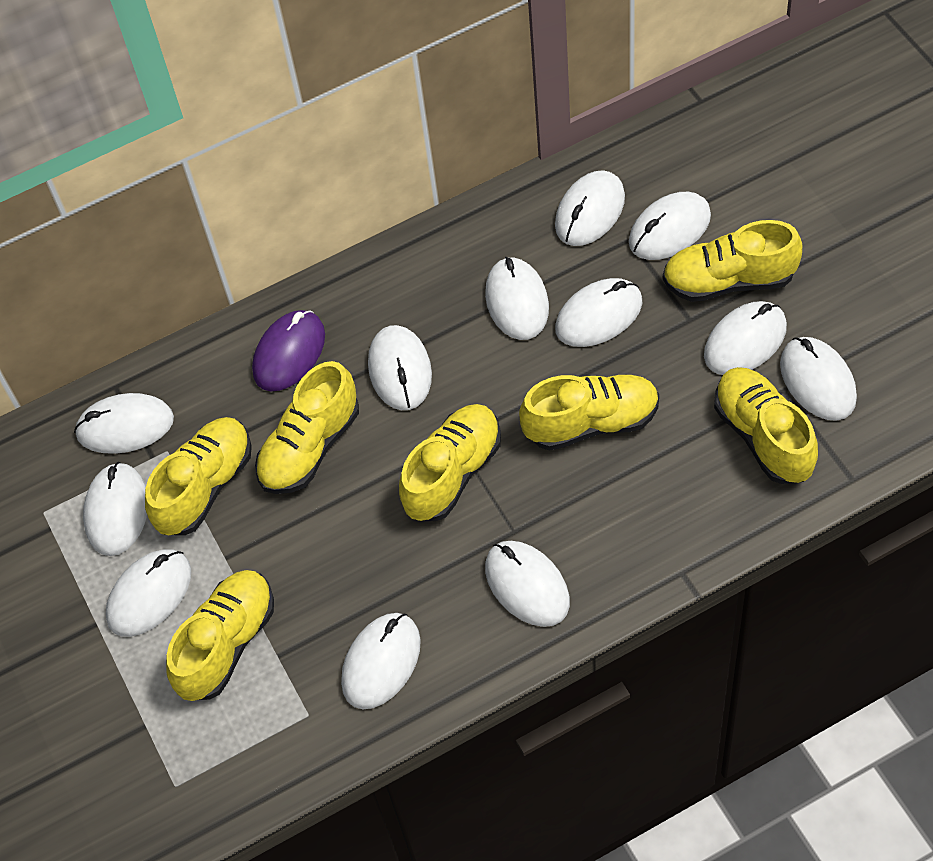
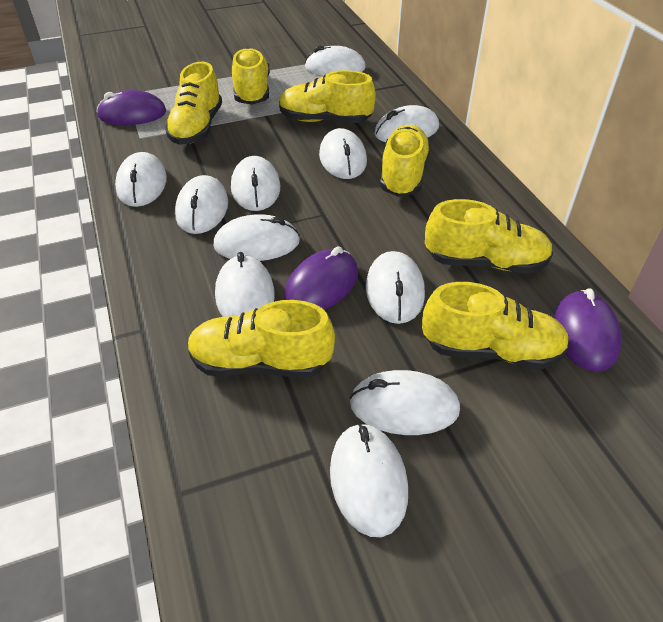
purple mouse: 1 -> 3
white mouse: 12 -> 11

